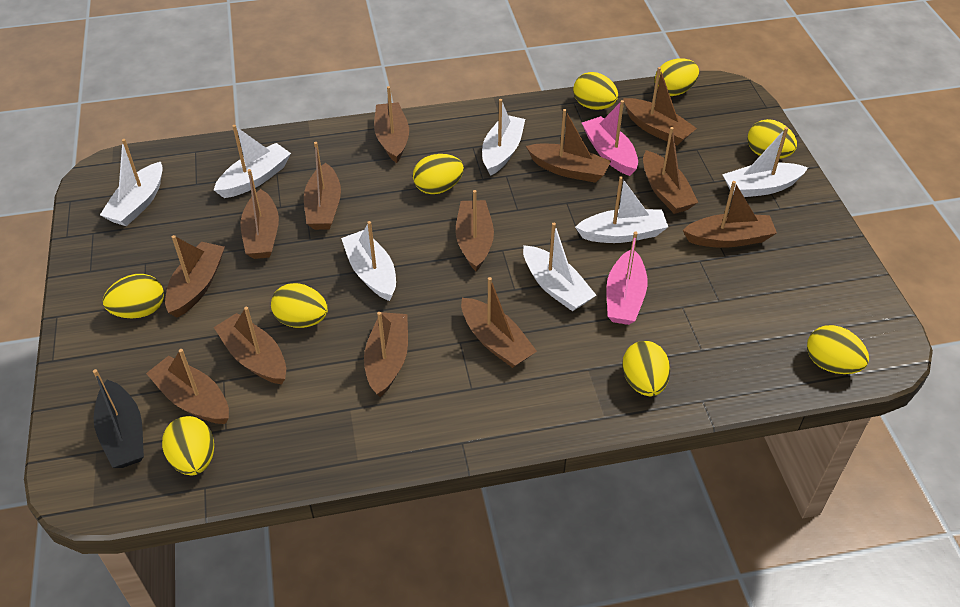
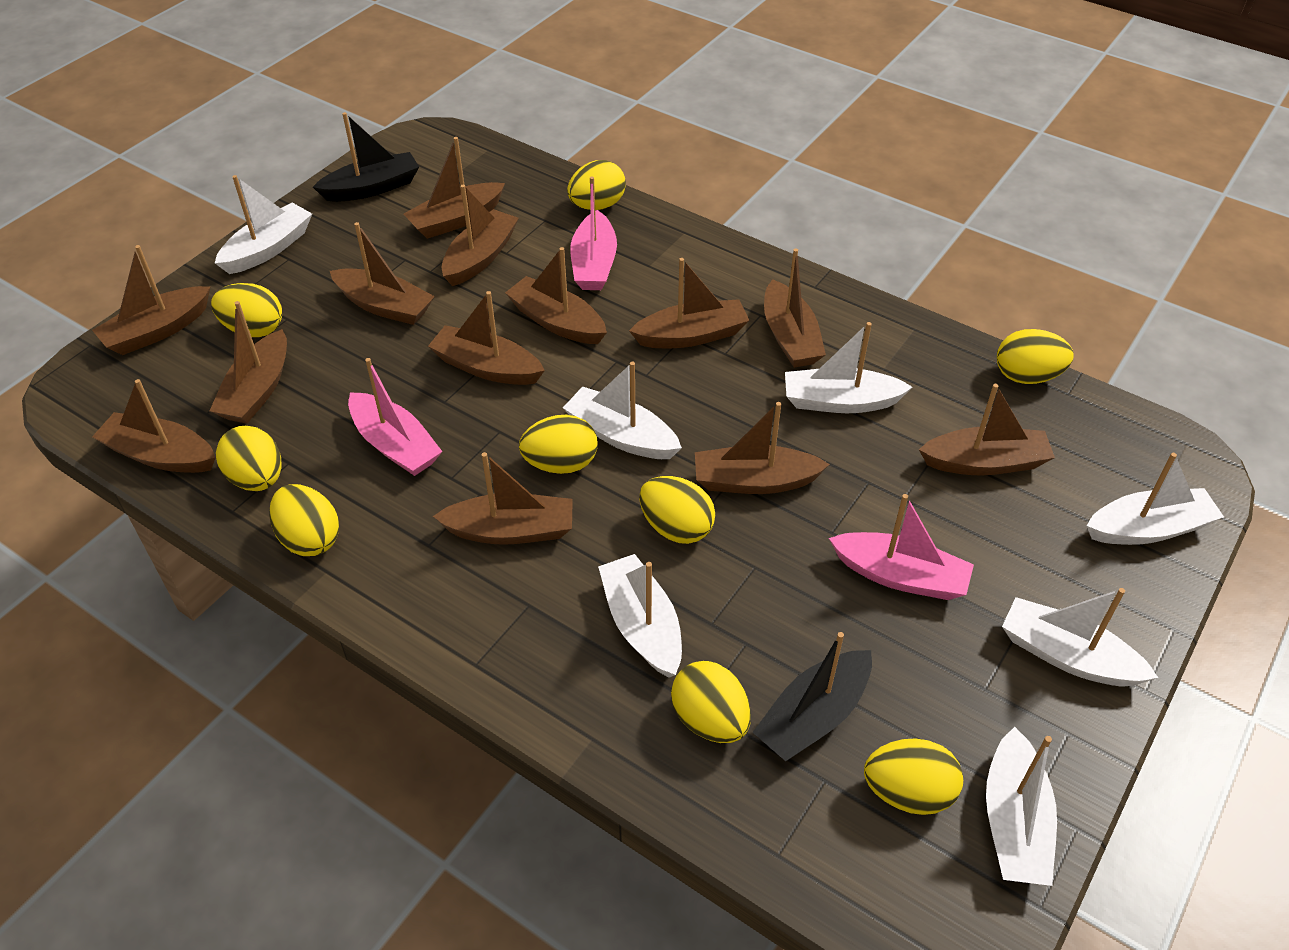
black boat: 1 -> 2
pink boat: 2 -> 3

